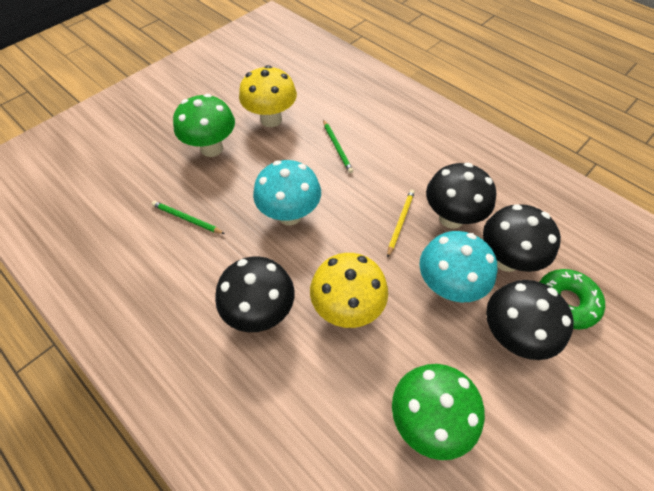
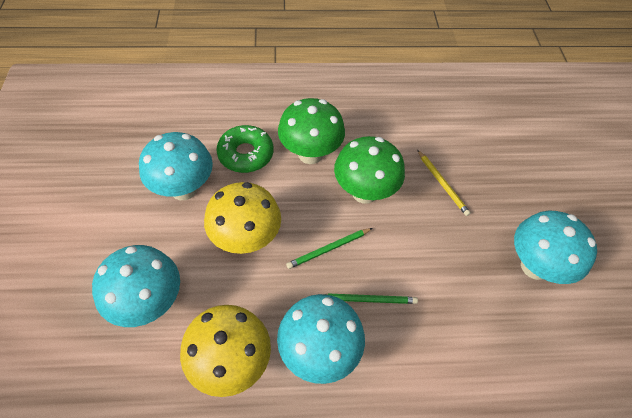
black mushroom: 4 -> 0
turquoise mushroom: 2 -> 4

